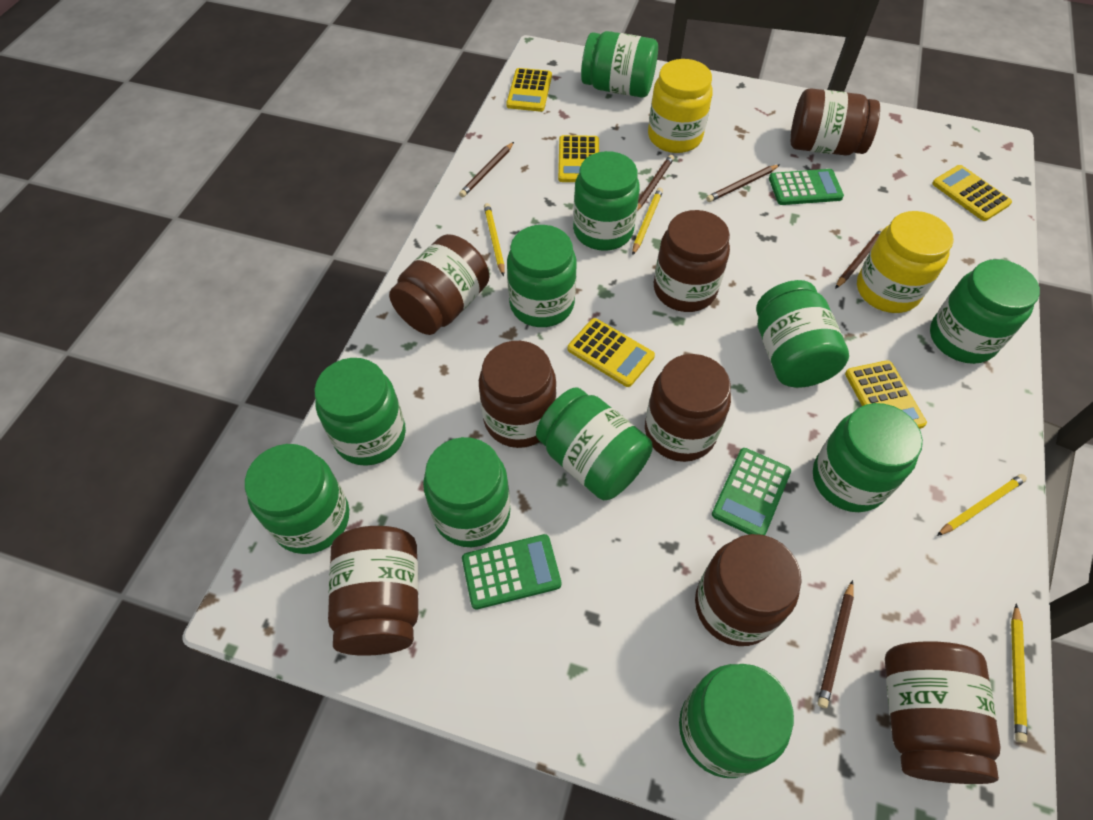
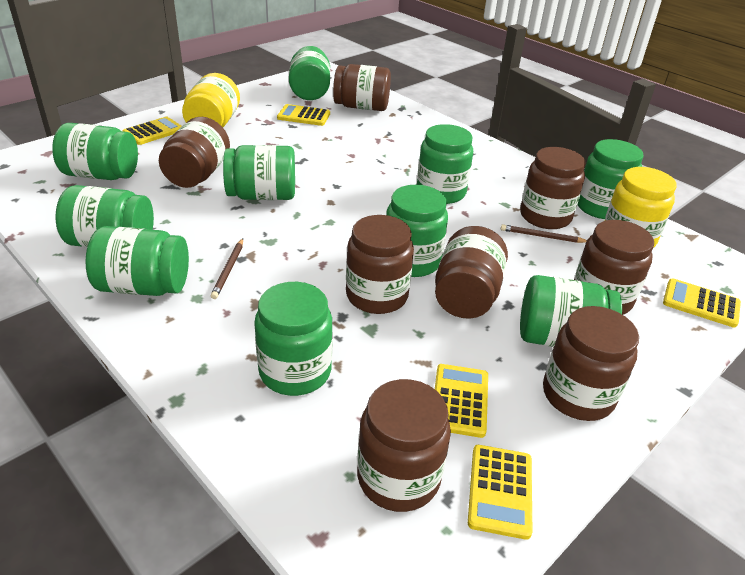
brown pencil: 5 -> 2
green calculator: 3 -> 0
green jar: 11 -> 10
yellow pencil: 4 -> 0

